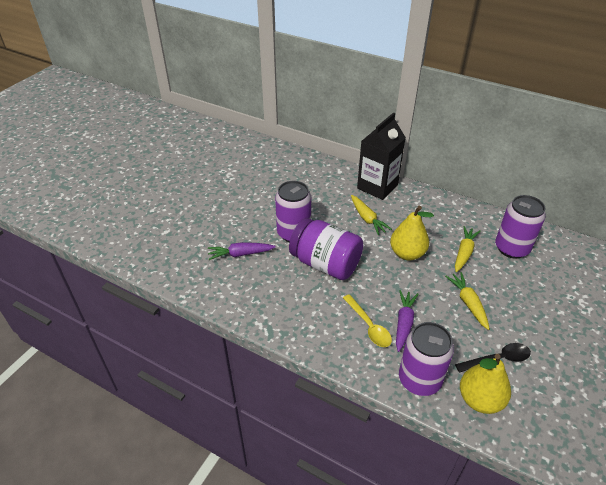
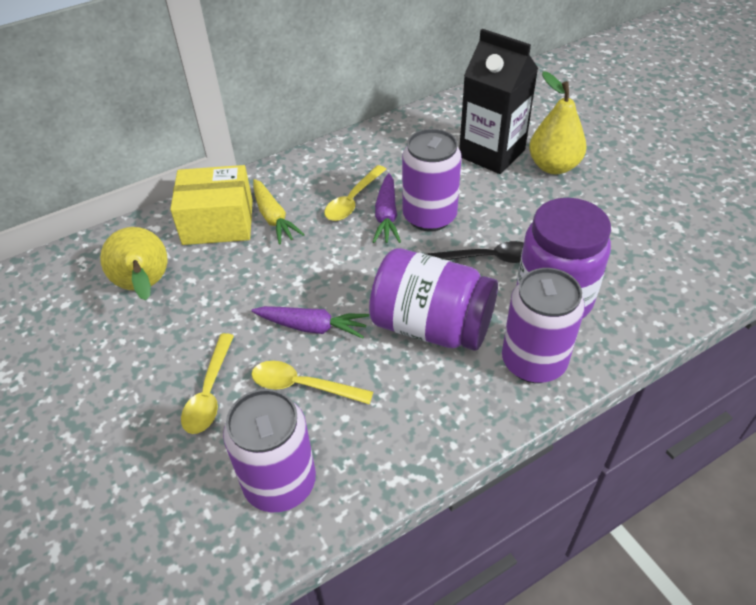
purple jar: 1 -> 2
yellow box: 0 -> 1
yellow carrot: 3 -> 1
yellow spoon: 1 -> 3

